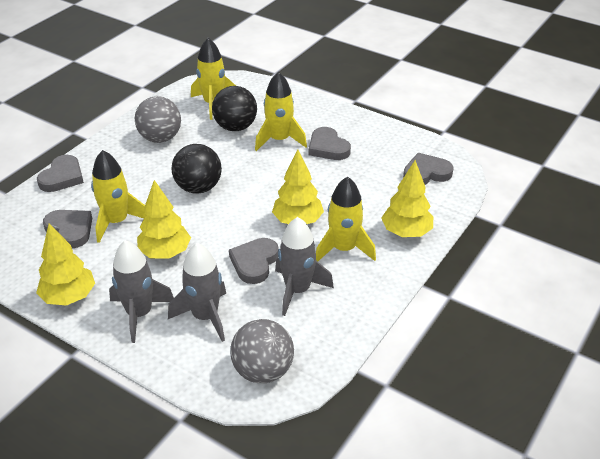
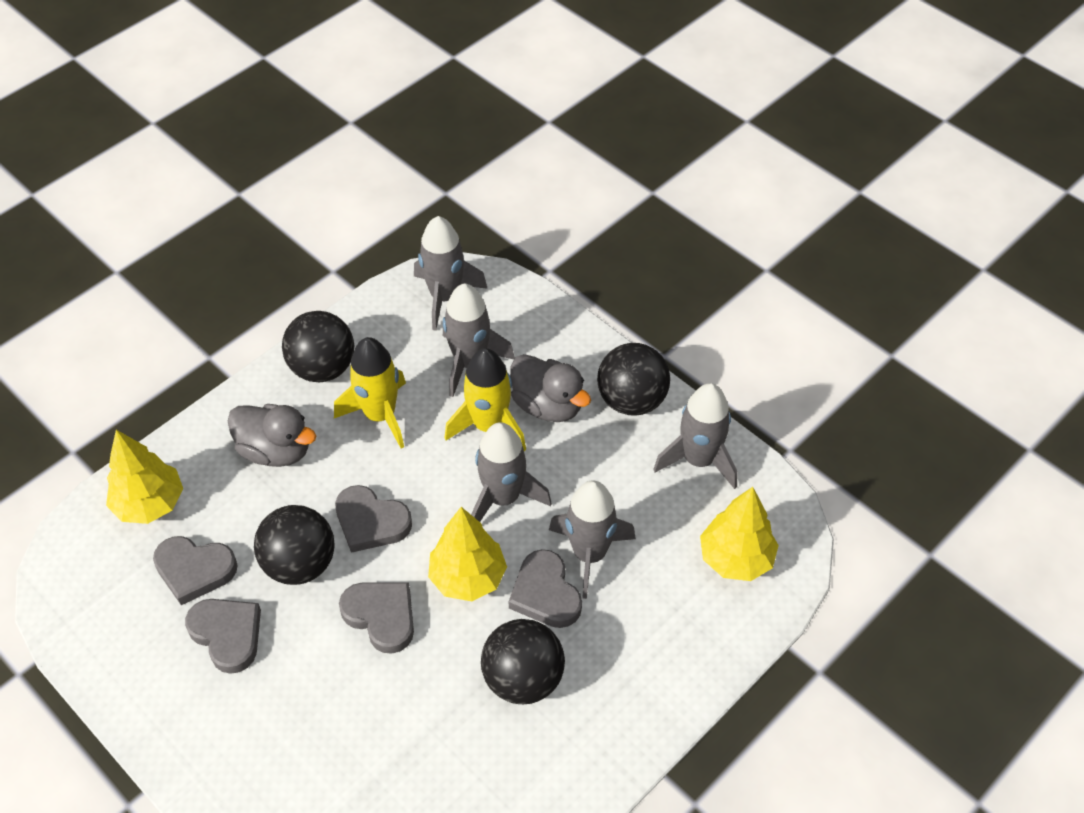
black ball: 2 -> 4
grey ball: 2 -> 0
grey duck: 0 -> 2
grey rocket: 3 -> 5
yellow rocket: 4 -> 2
yellow tree: 4 -> 3

